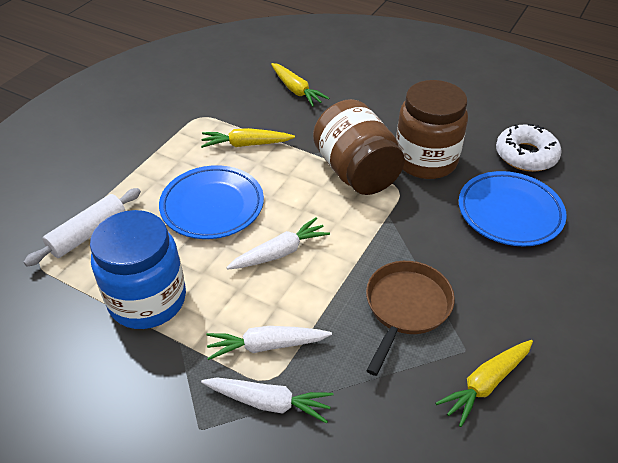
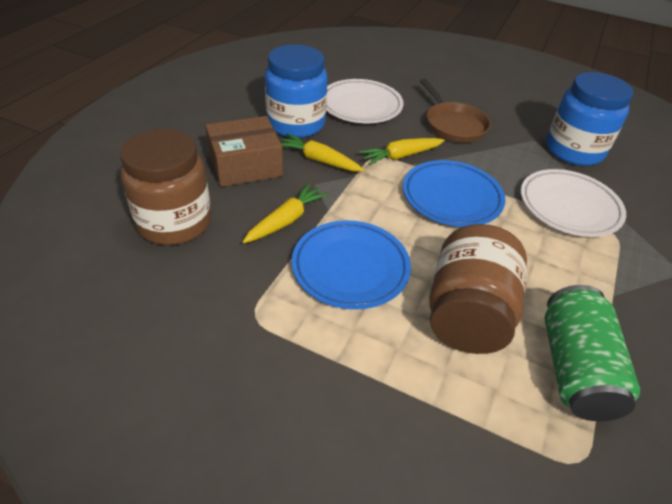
blue jar: 1 -> 2
brown box: 0 -> 1
green can: 0 -> 1
white carrot: 3 -> 0
white donut: 1 -> 0
white plate: 0 -> 2
white rolling pin: 1 -> 0

